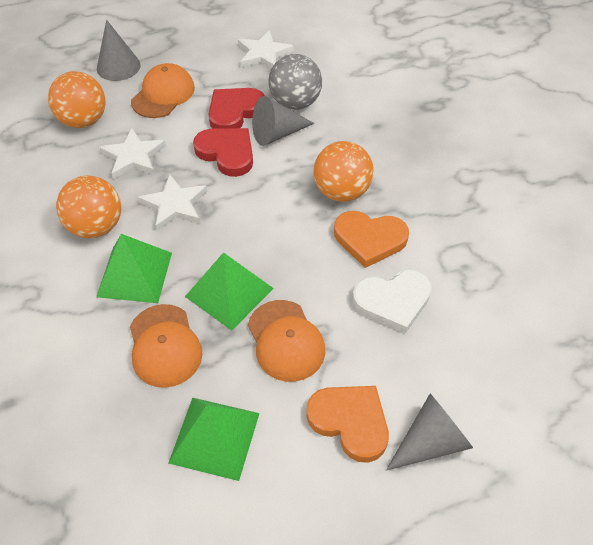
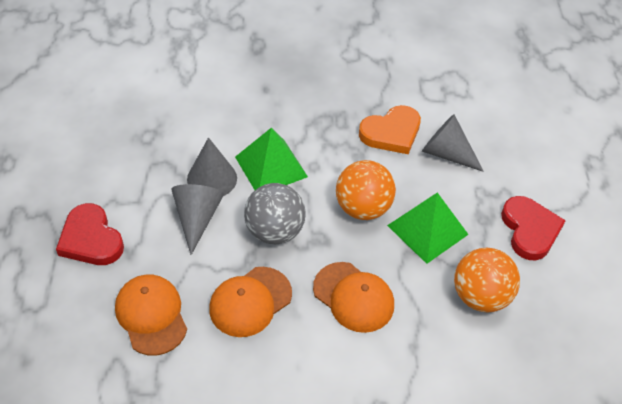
green pyramid: 3 -> 2
orange ball: 3 -> 2
orange heart: 2 -> 1
white heart: 1 -> 0
white star: 3 -> 0

